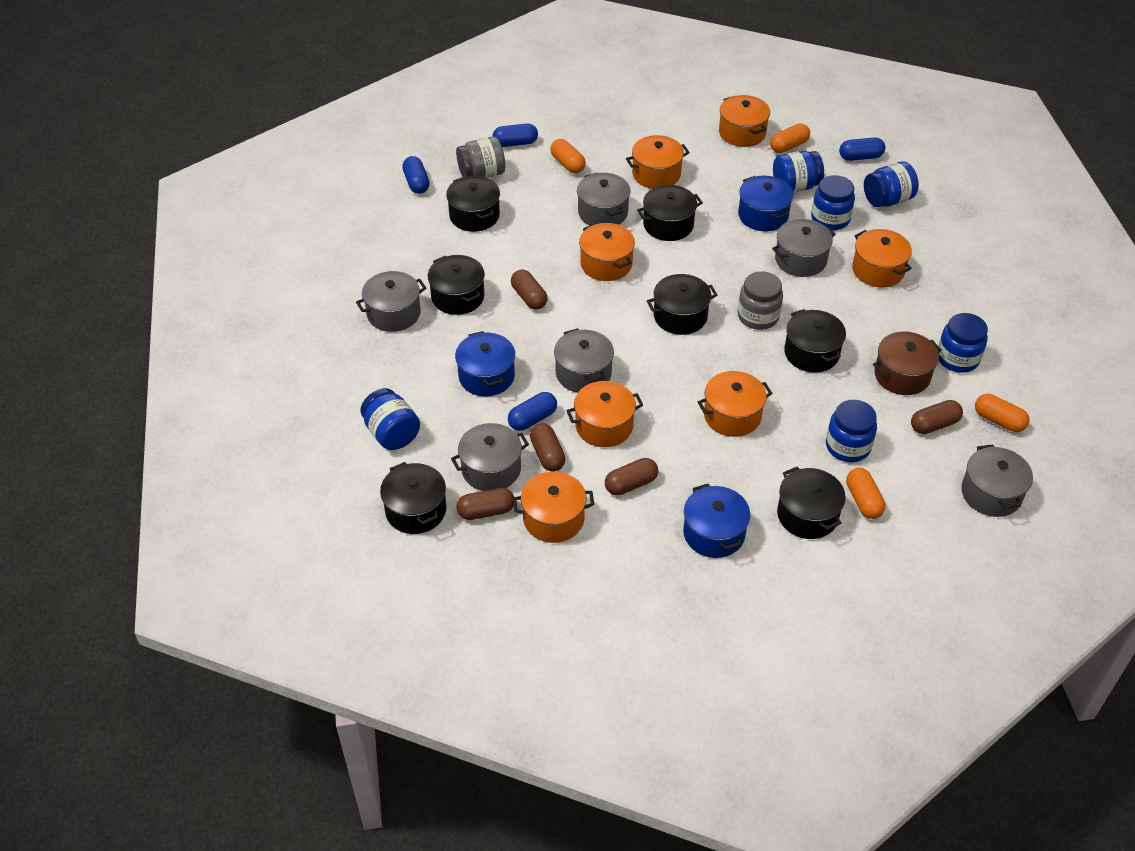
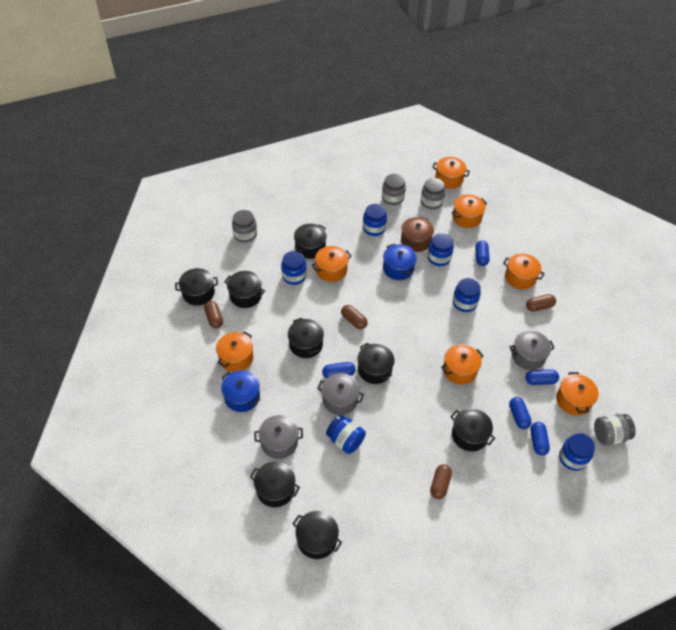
black pot: 7 -> 8
blue capsule: 4 -> 5
blue pot: 3 -> 2
brown capsule: 5 -> 4
grey jar: 2 -> 4
grey pot: 6 -> 3
orange capsule: 4 -> 0

